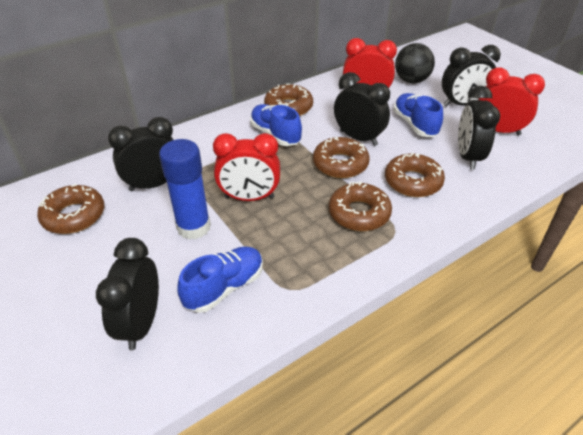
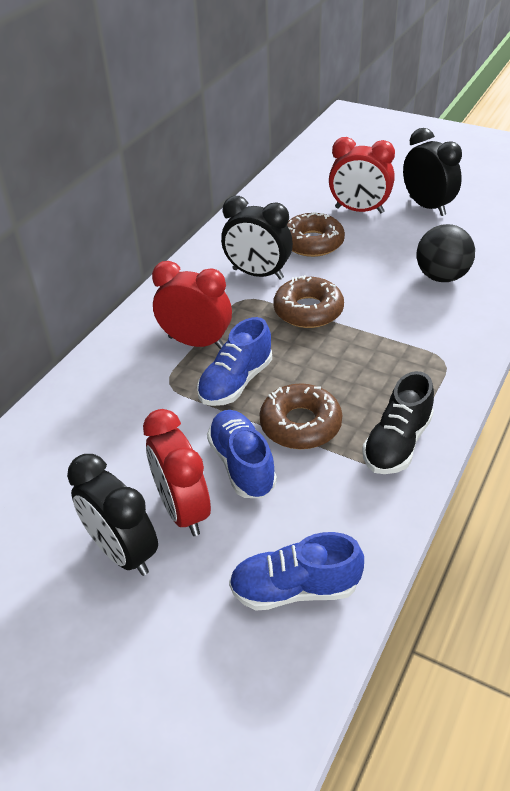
black clock: 5 -> 3
black shoe: 0 -> 1
blue glue stick: 1 -> 0
brown donut: 5 -> 3

